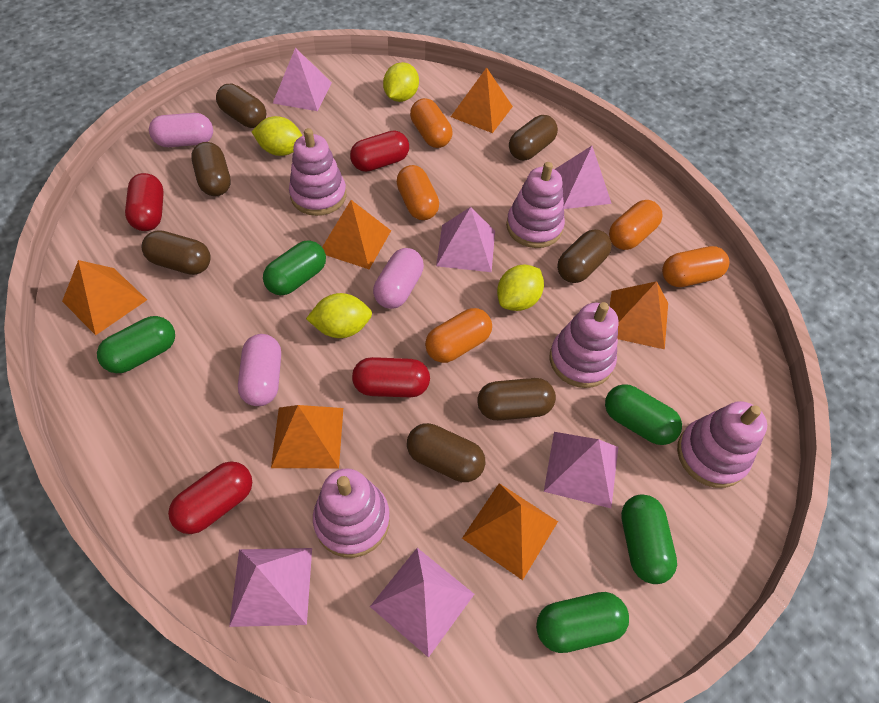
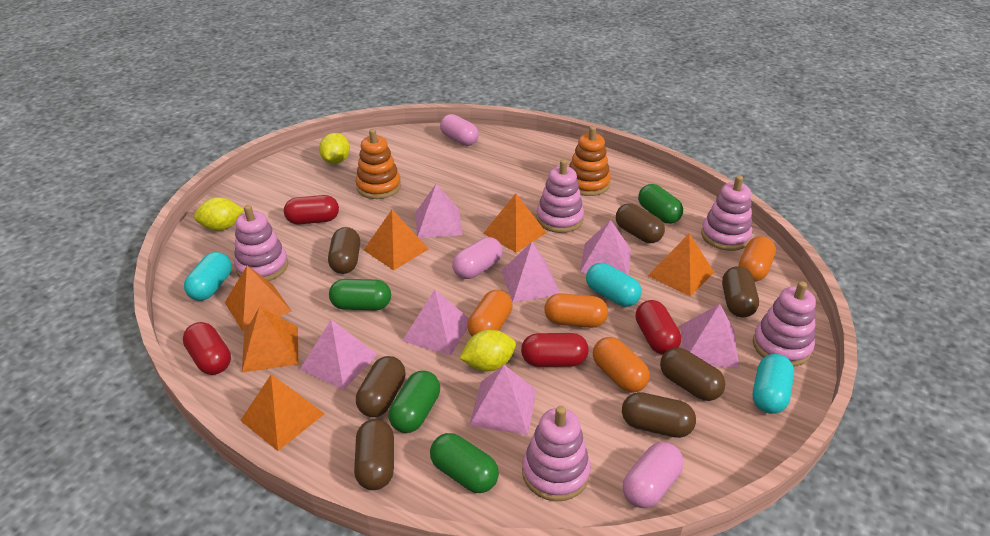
green capsule: 5 -> 4
orange capsule: 5 -> 4
orange stacking toy: 0 -> 2
pink pyramid: 6 -> 7
turquoise capsule: 0 -> 3
yellow lemon: 4 -> 3

